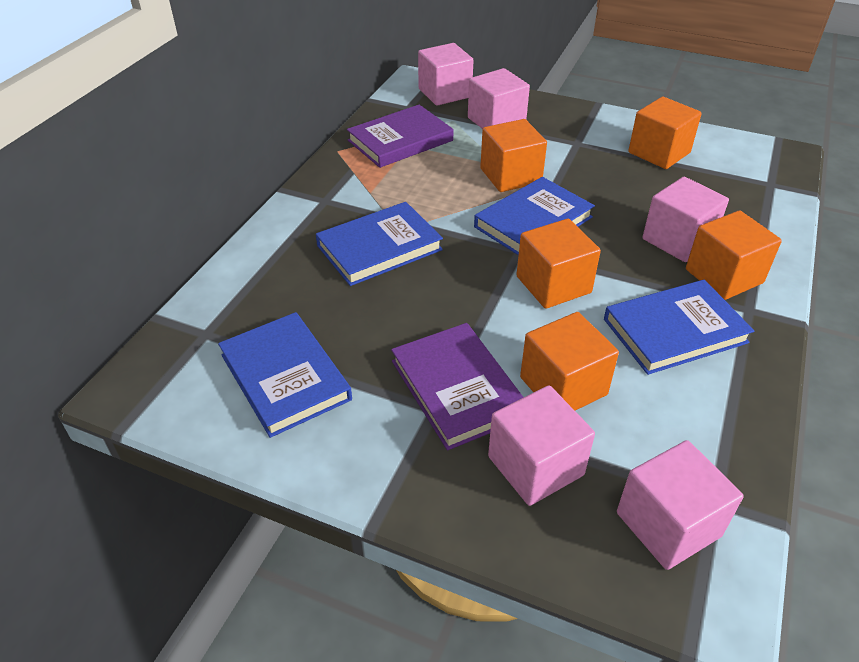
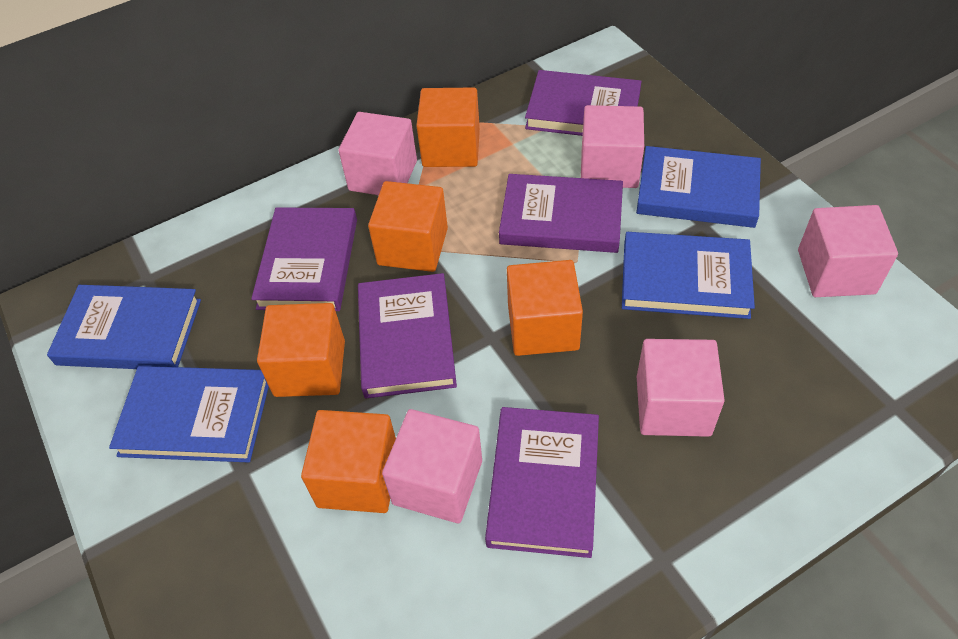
purple book: 2 -> 5

